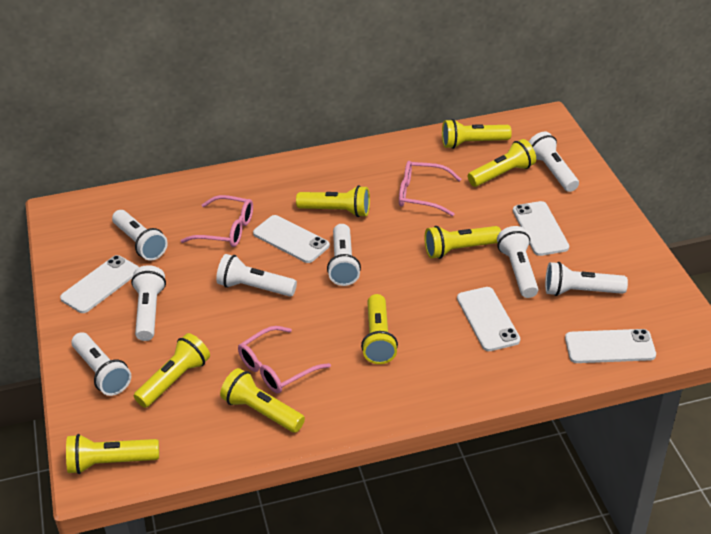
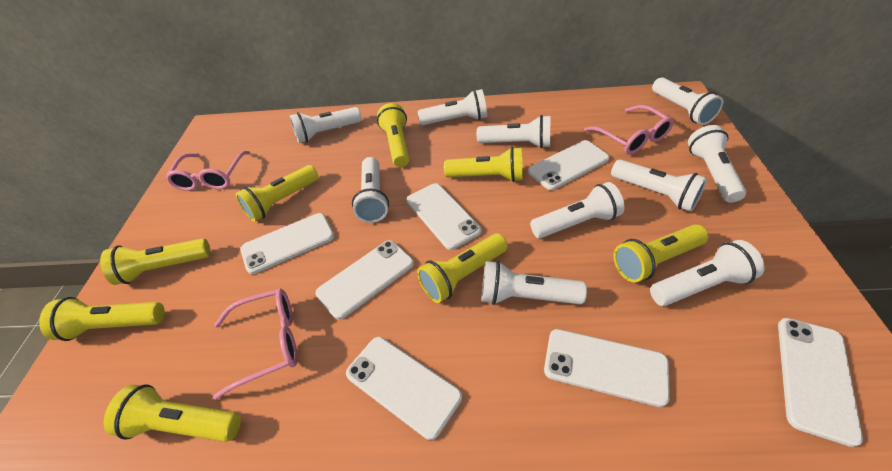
white flashlight: 8 -> 10
white phone: 5 -> 7

